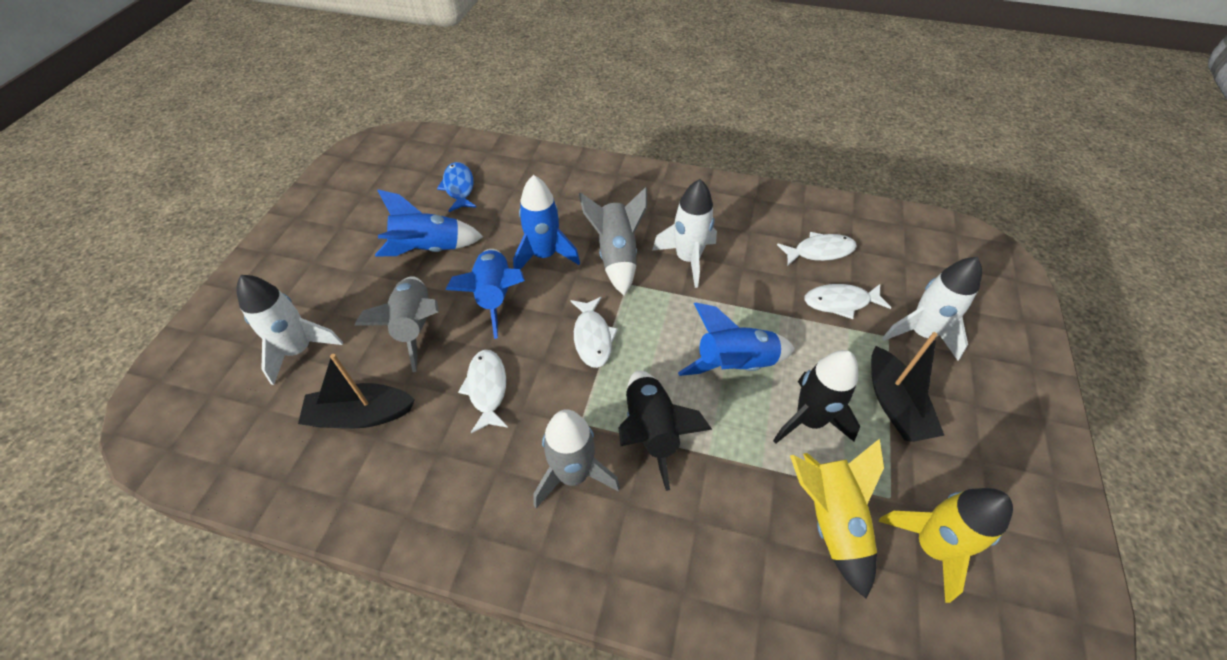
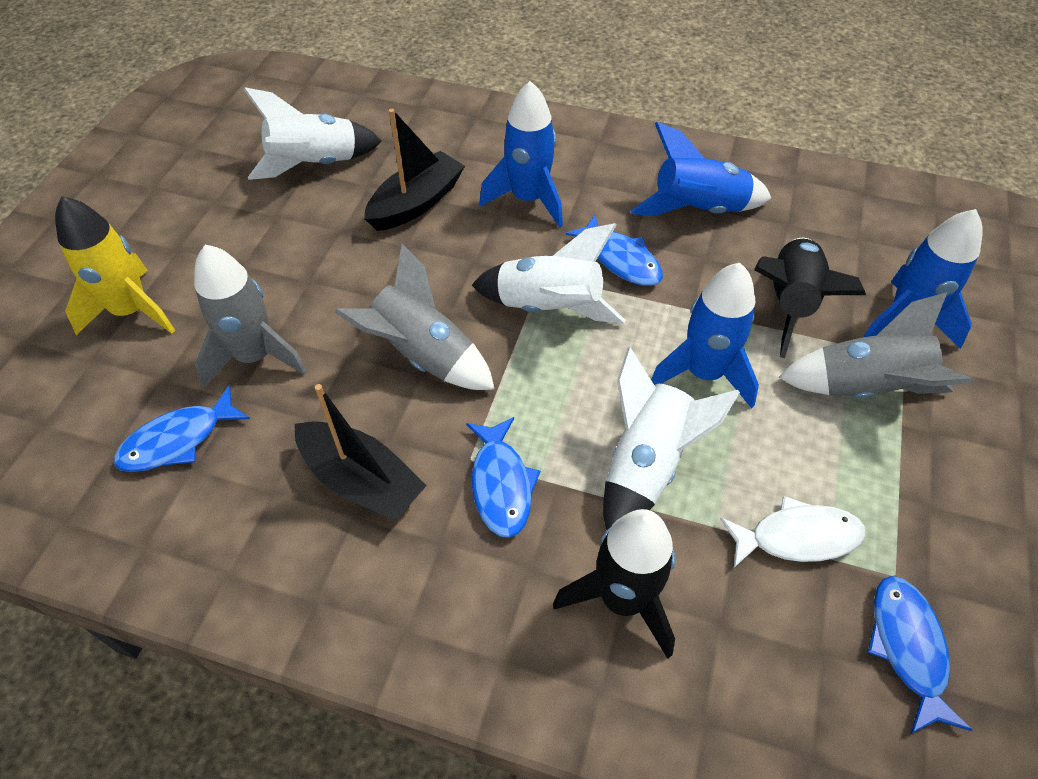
blue fish: 1 -> 4
white fish: 4 -> 1
yellow rocket: 2 -> 1

